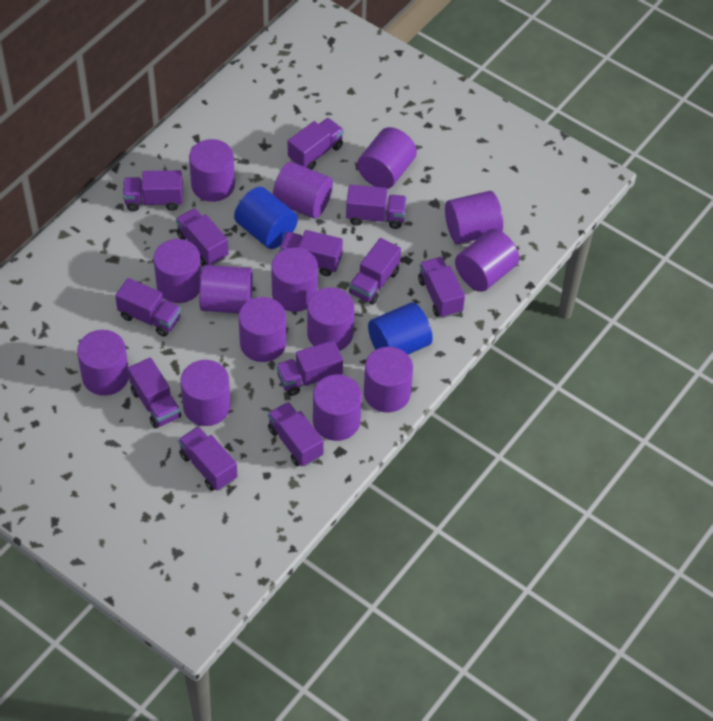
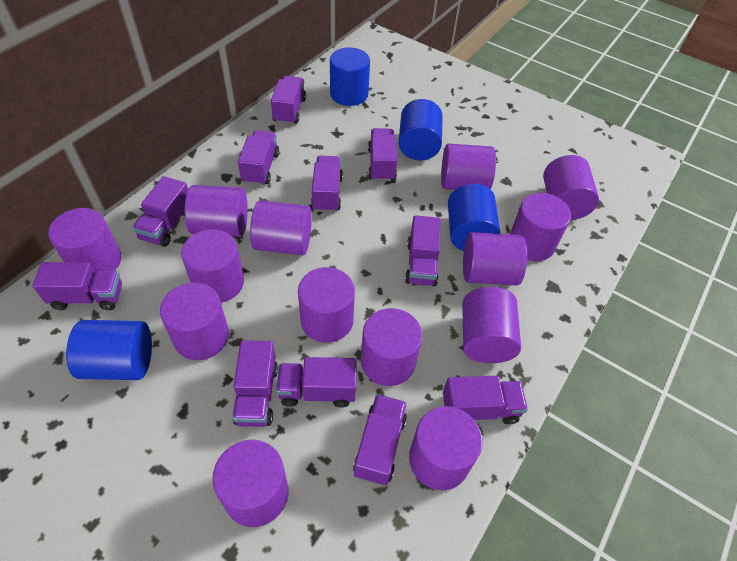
blue cylinder: 2 -> 4
purple truck: 12 -> 11

